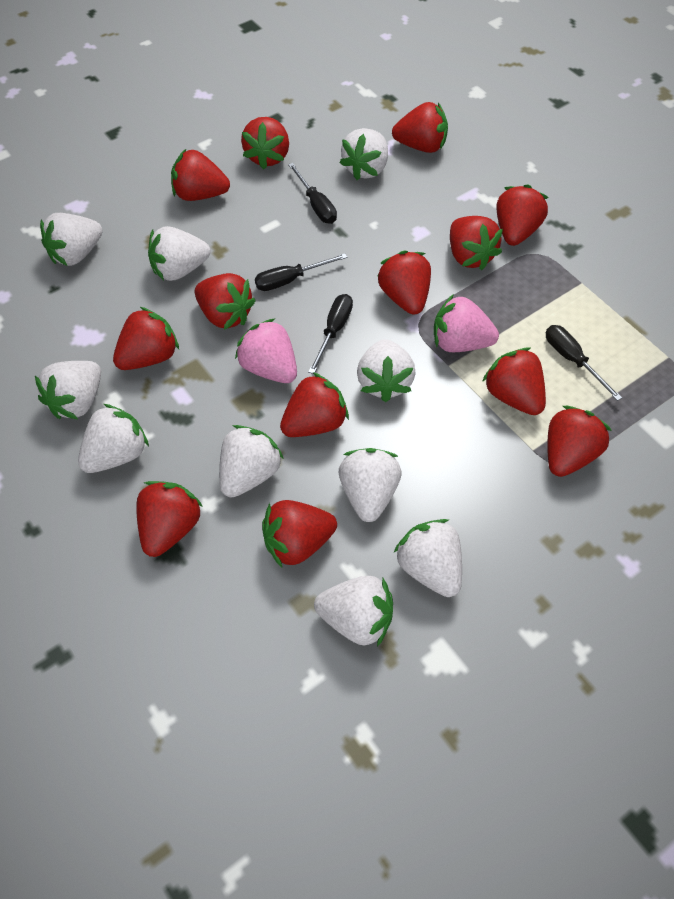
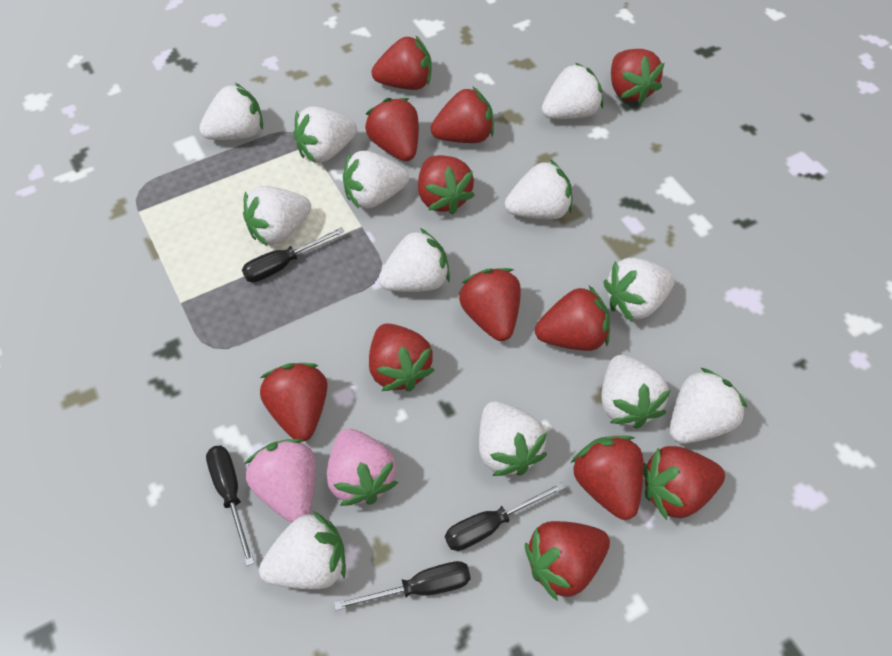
red strawberry: 13 -> 12
white strawberry: 10 -> 12

